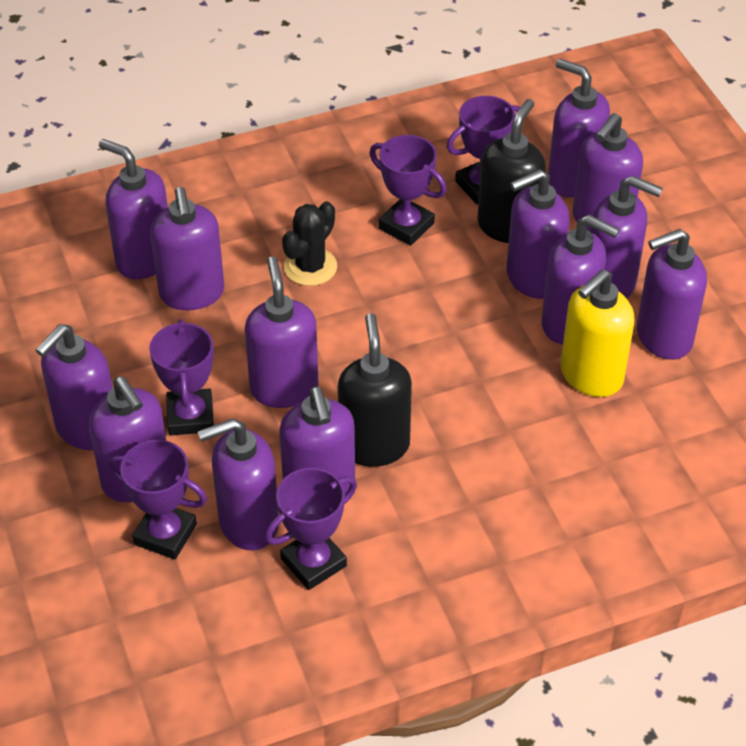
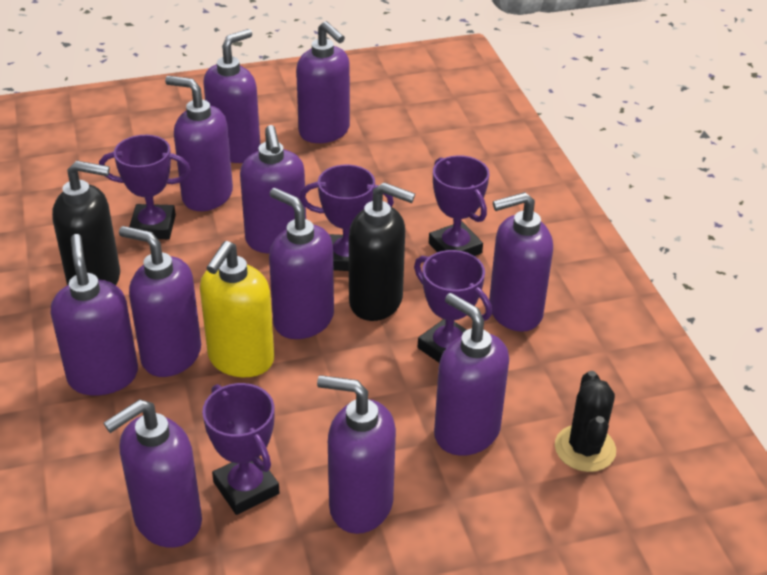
purple soap dispenser: 13 -> 11

